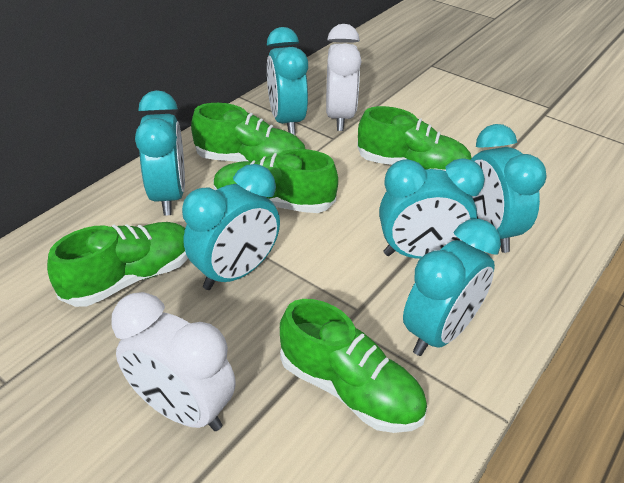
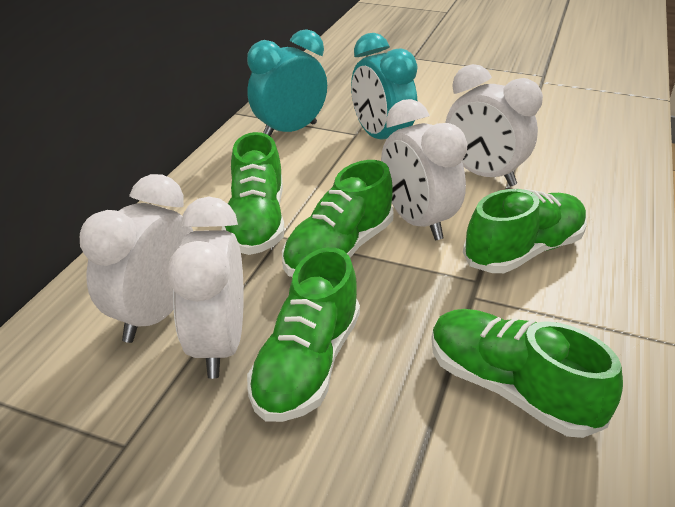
turquoise clock: 6 -> 2
white clock: 2 -> 4

